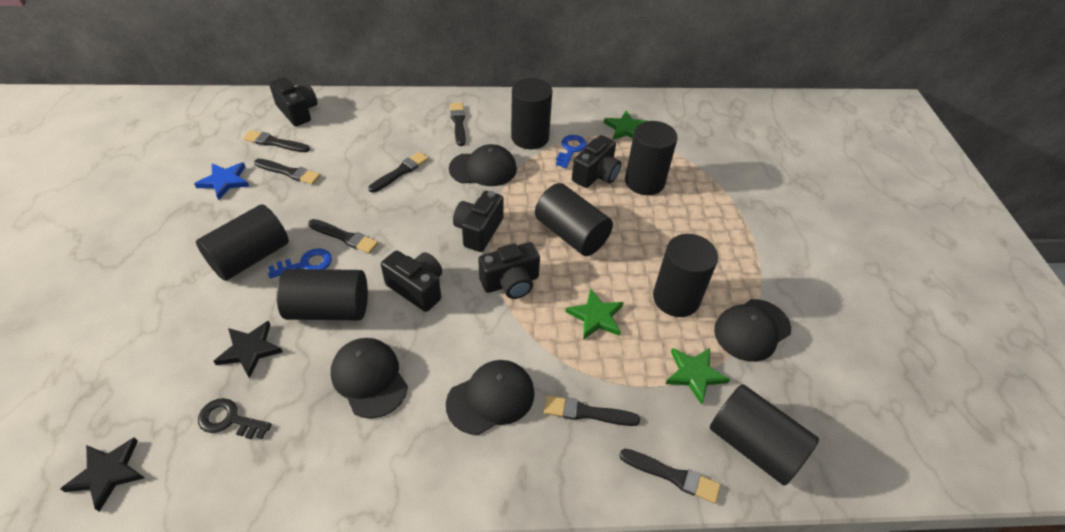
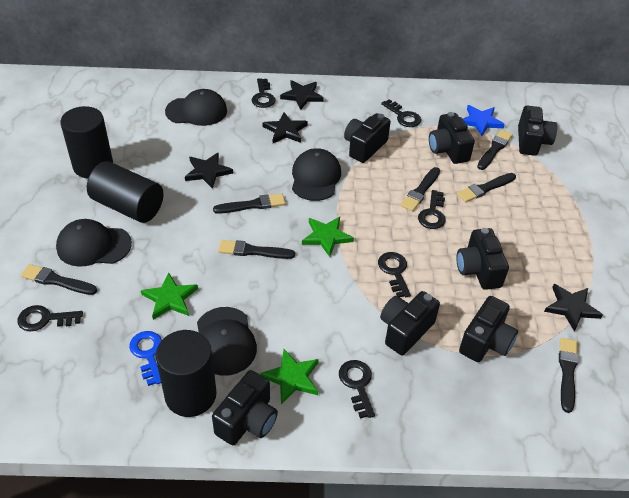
black camera: 5 -> 7
black cylinder: 7 -> 3
black key: 1 -> 6
black star: 2 -> 4
blue key: 2 -> 1

